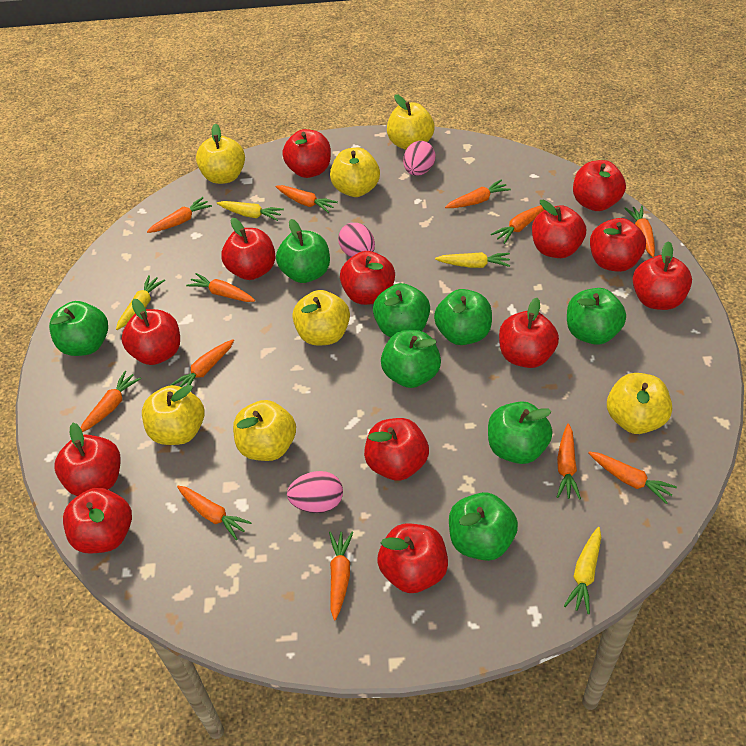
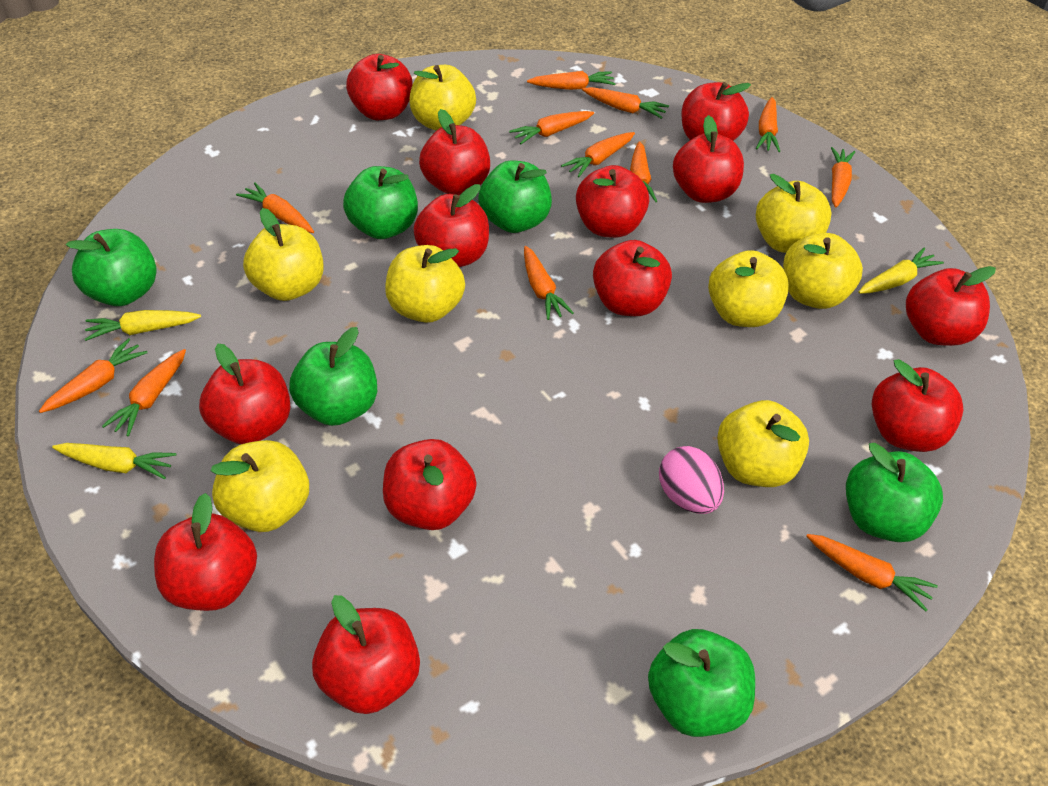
green apple: 8 -> 6
pink egg: 3 -> 1
yellow apple: 7 -> 8
yellow carrot: 4 -> 3

